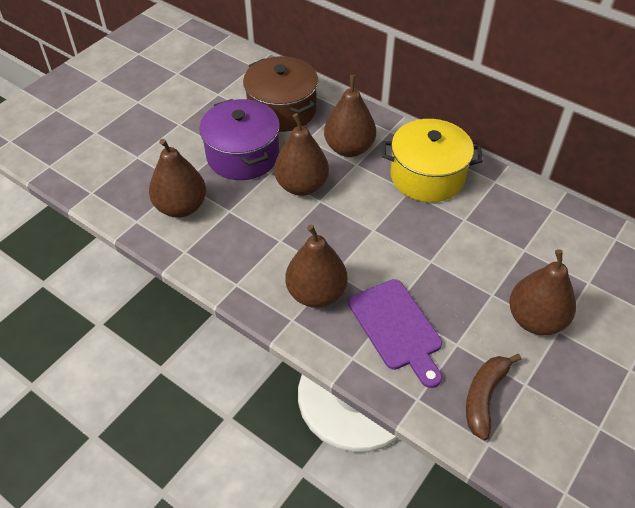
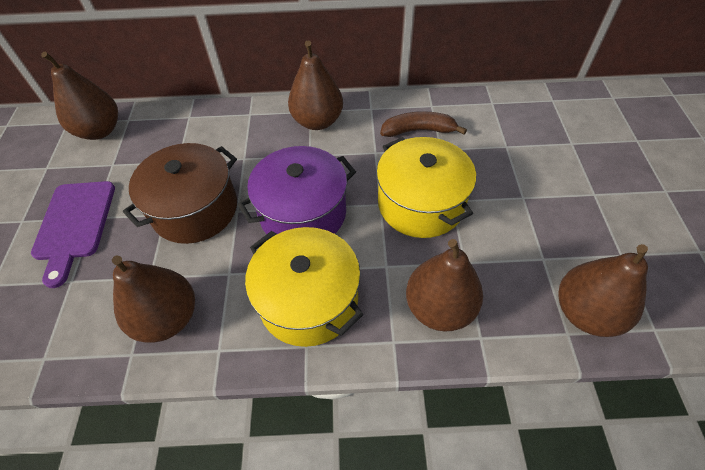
yellow pot: 1 -> 2

